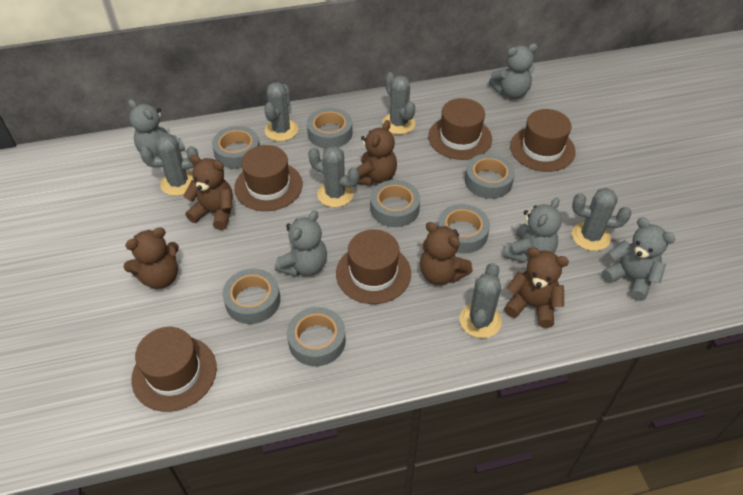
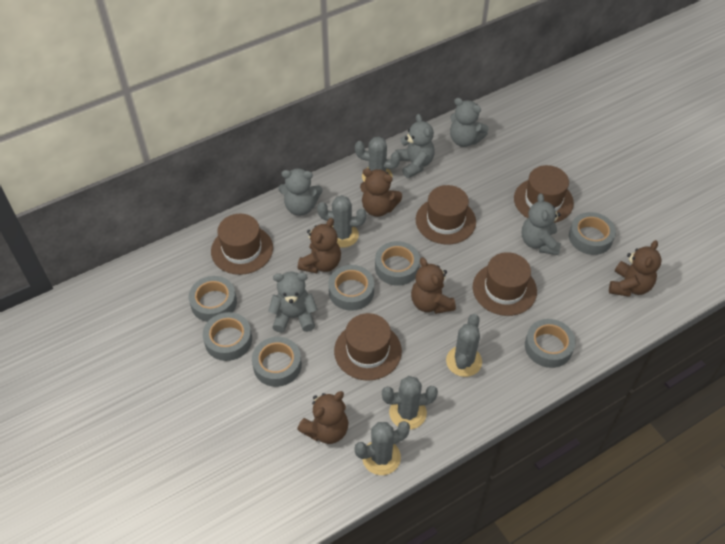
grey cactus: 6 -> 5

